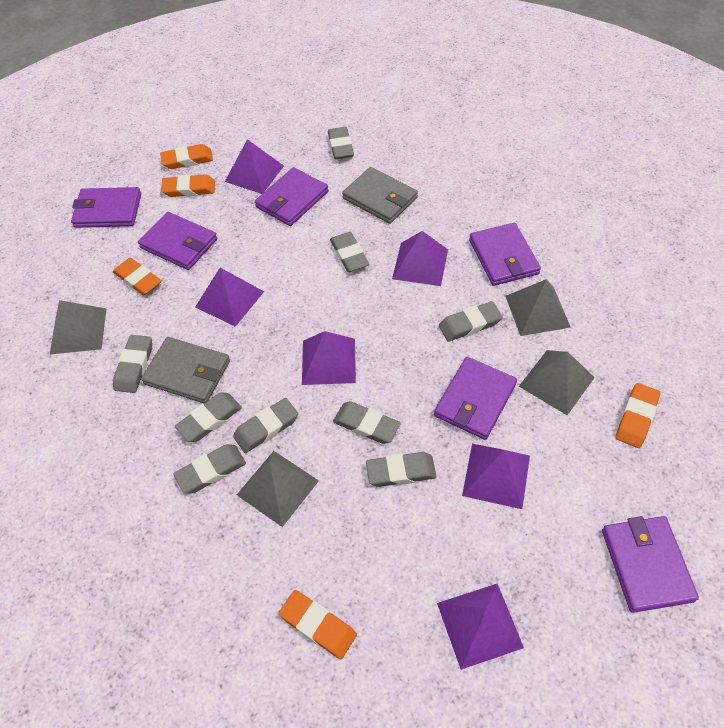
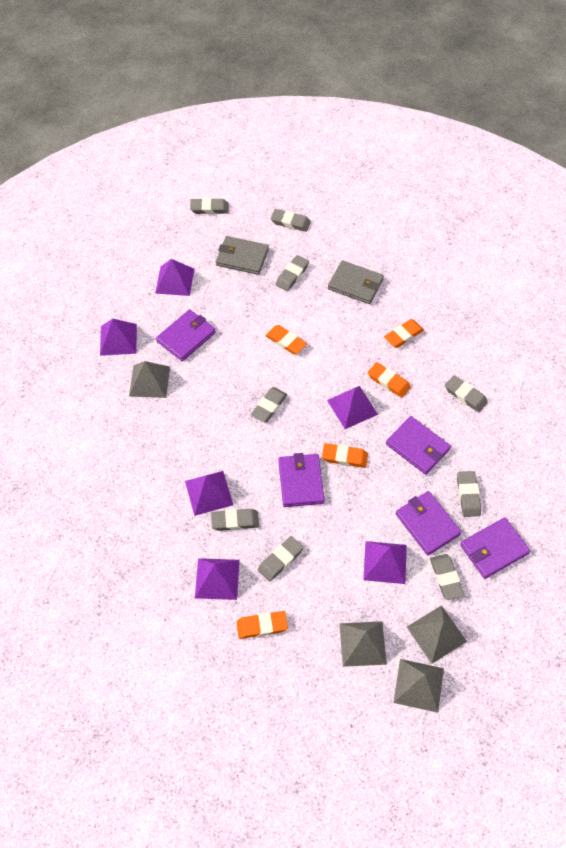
purple wallet: 6 -> 5

